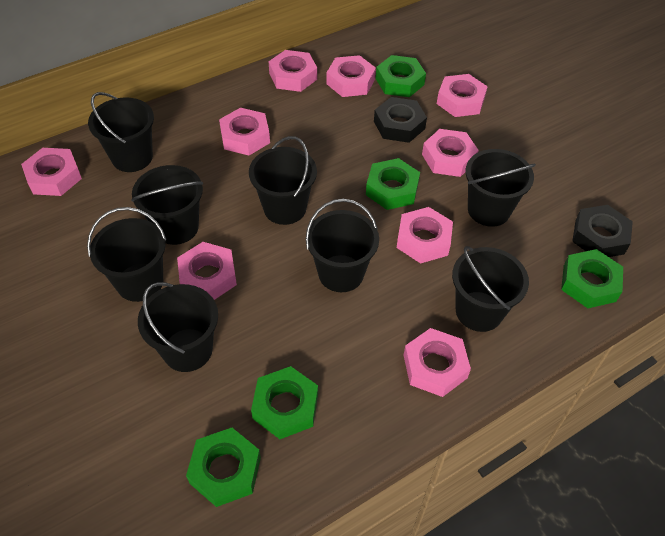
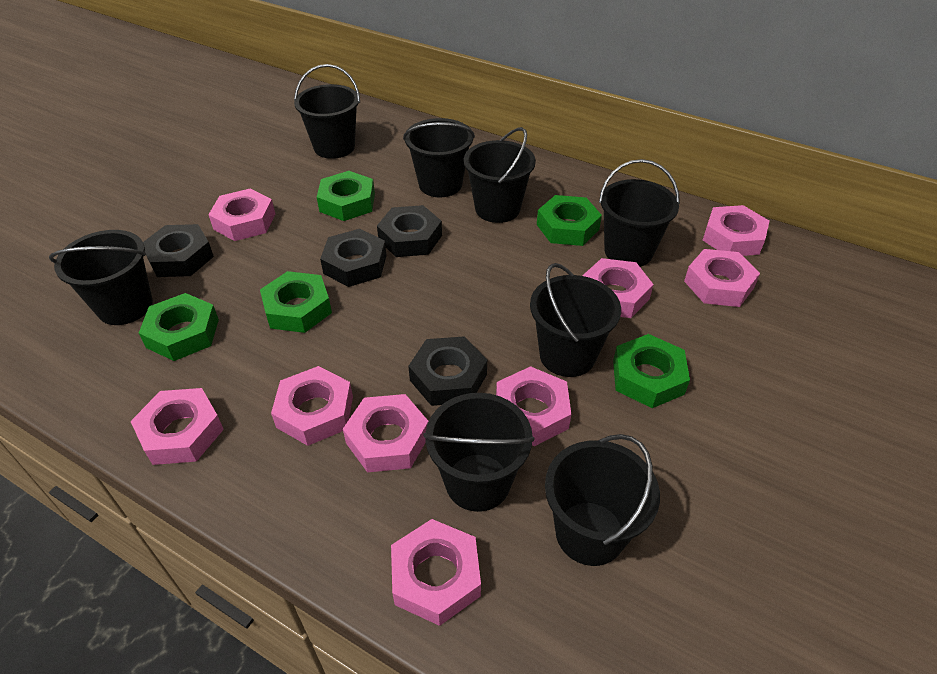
black nut: 2 -> 4

